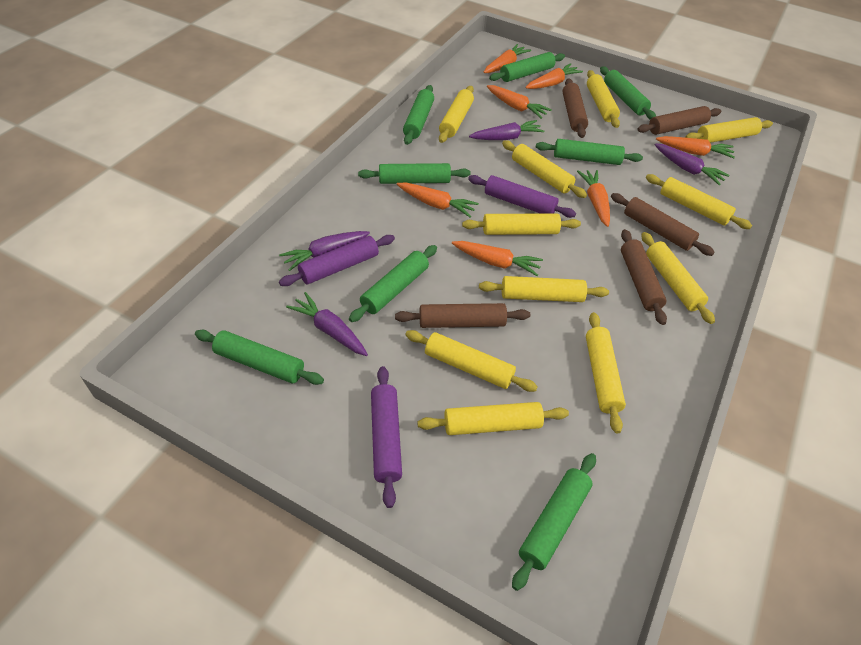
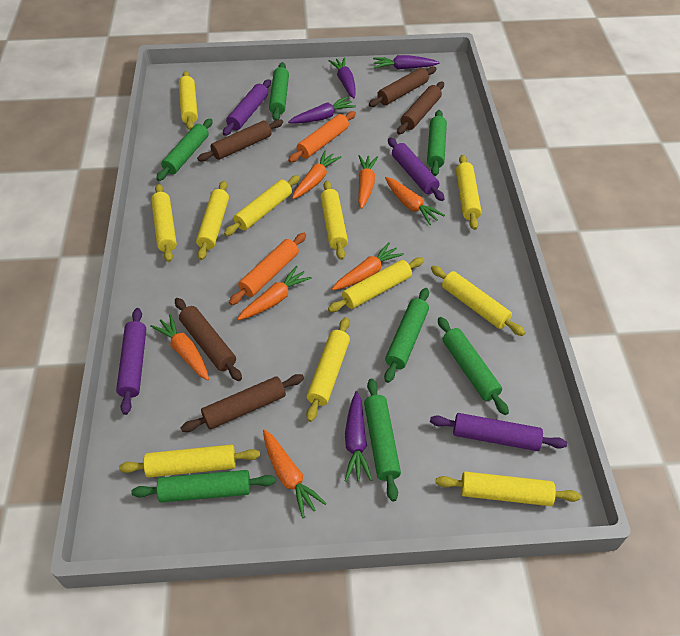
green rolling pin: 8 -> 7
orange rolling pin: 0 -> 2
purple rolling pin: 3 -> 4

